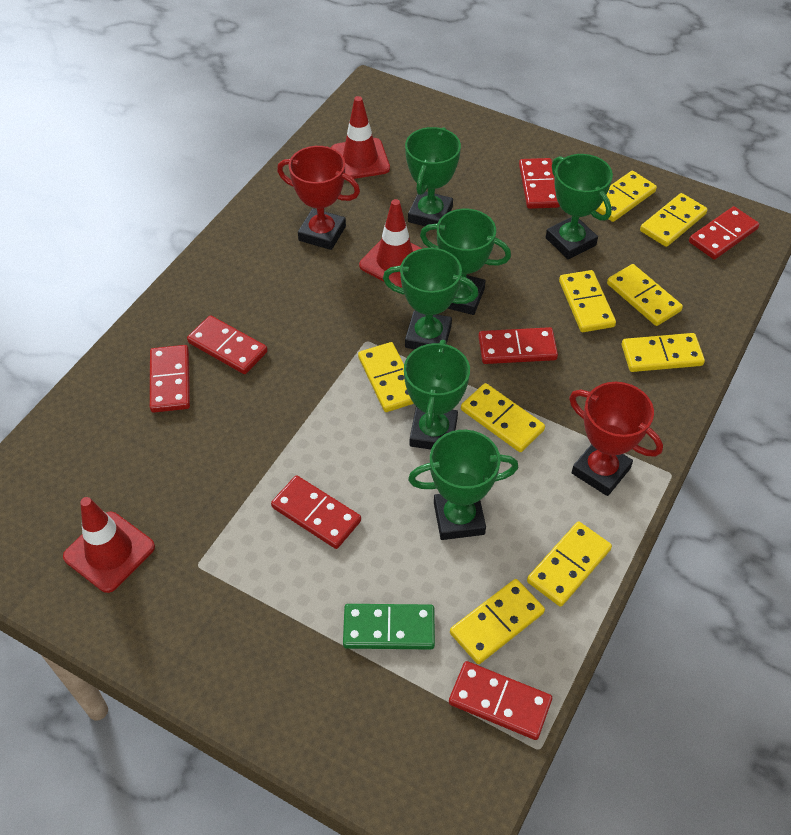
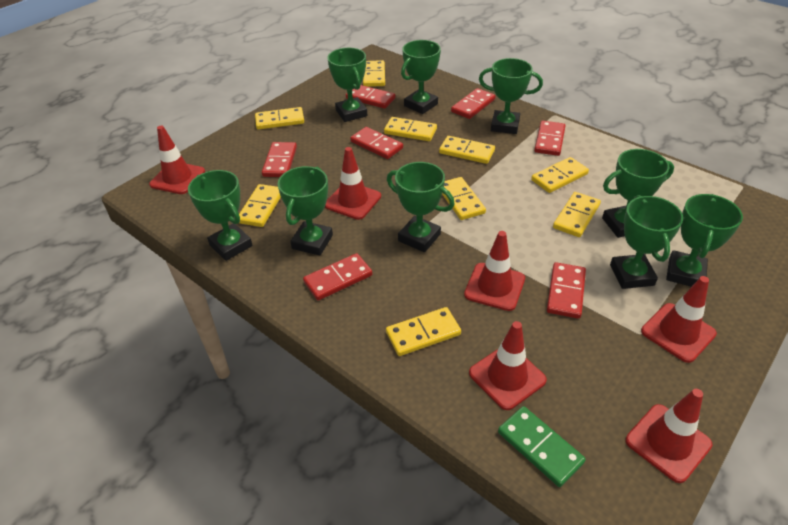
green trophy: 6 -> 9
red traffic cone: 3 -> 6
red trophy: 2 -> 0

